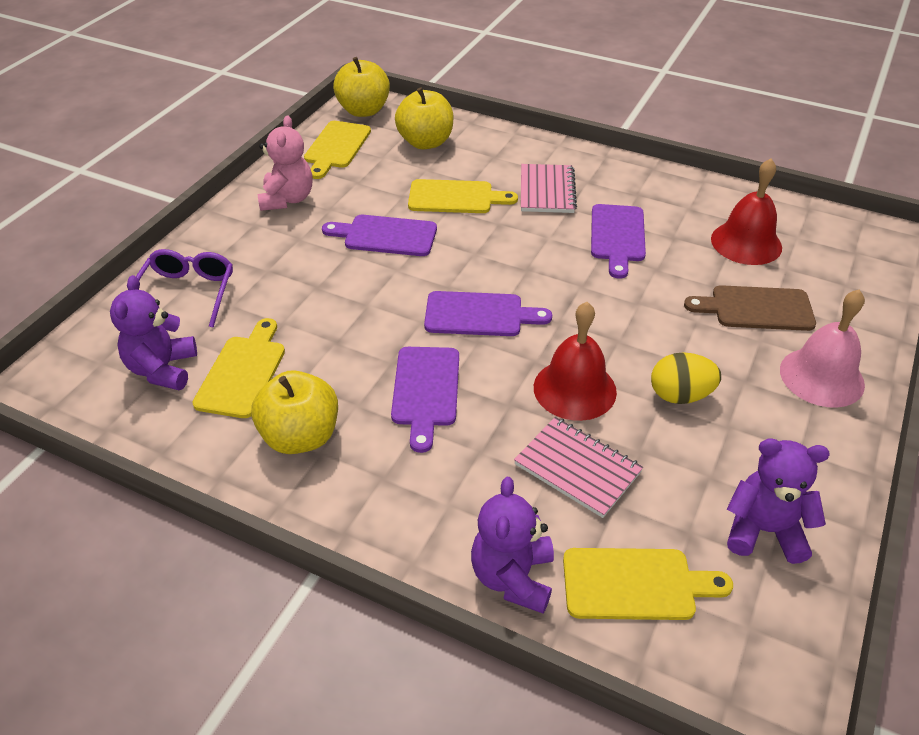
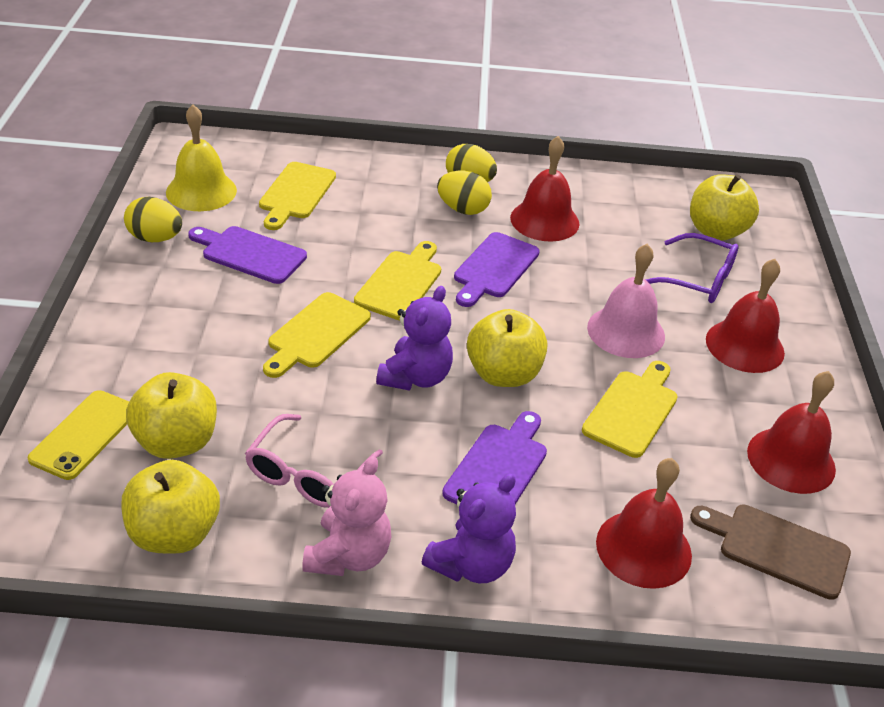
pink glasses: 0 -> 1
pink notebook: 2 -> 0
purple cutting board: 4 -> 3
purple teddy bear: 3 -> 2
red bell: 2 -> 4
yellow apple: 3 -> 4
yellow bell: 0 -> 1
yellow egg: 1 -> 3
yellow phone: 0 -> 1

